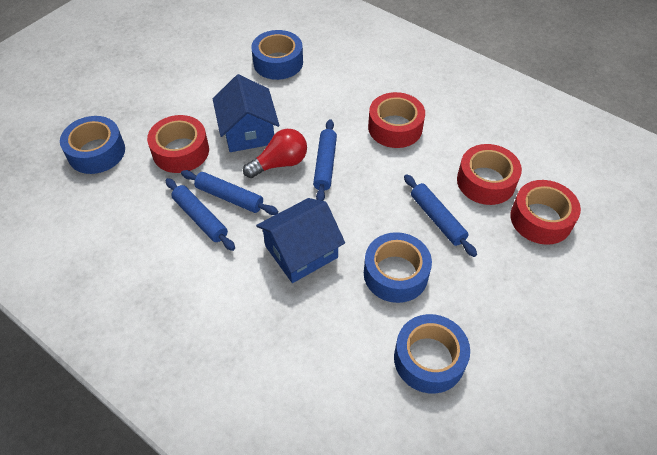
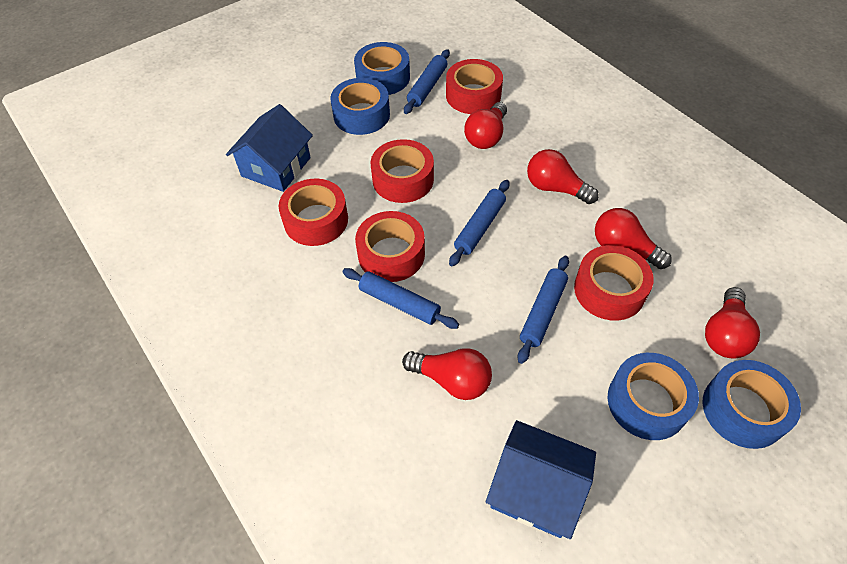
red light bulb: 1 -> 5
red tape: 4 -> 5

